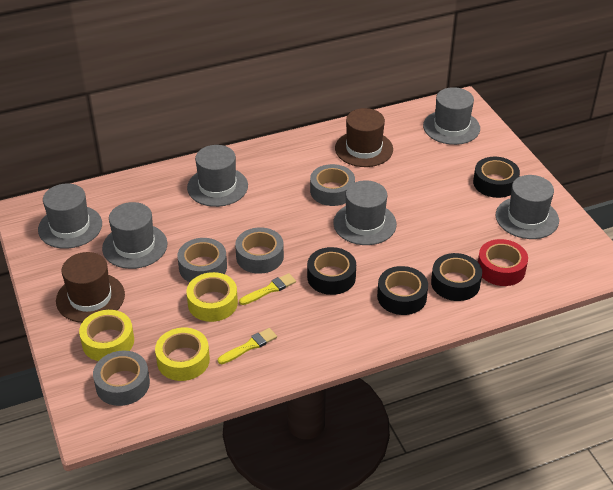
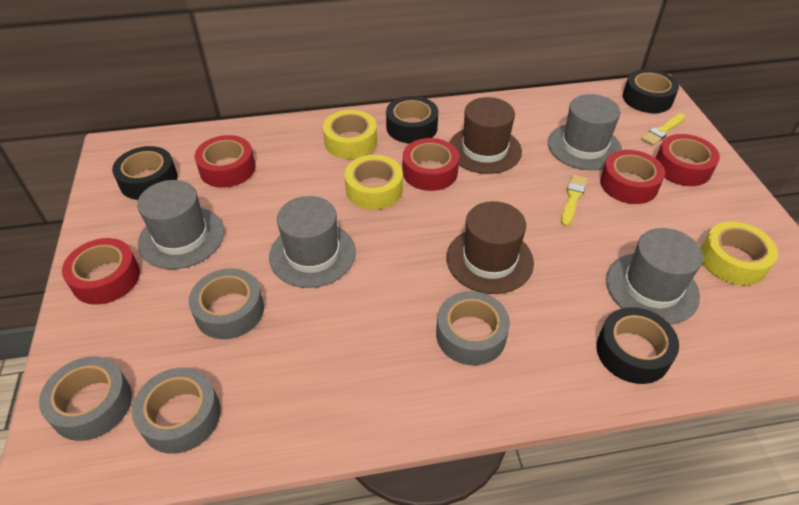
grey hat: 6 -> 4
red tape: 1 -> 5

